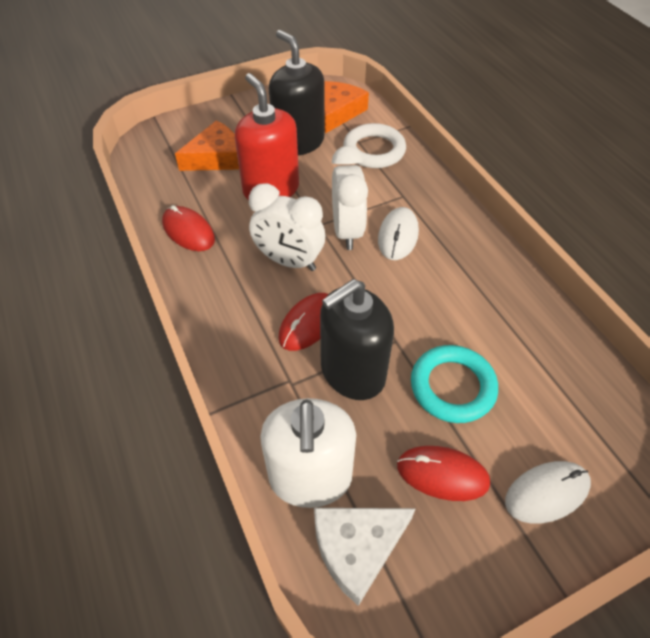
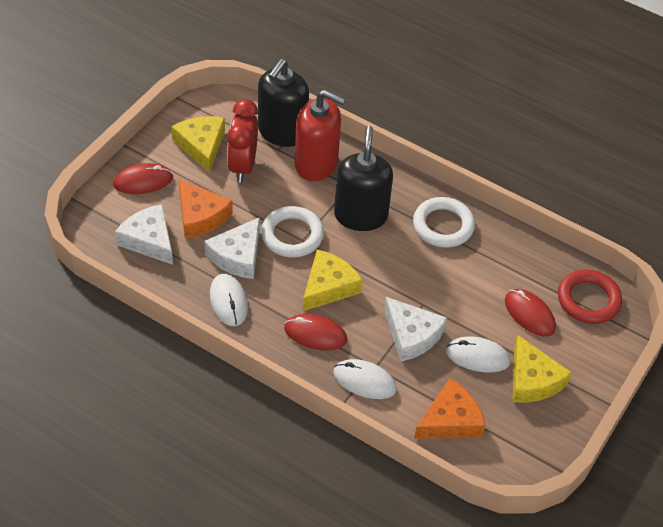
red clock: 0 -> 1
red ring: 0 -> 1
turquoise ring: 1 -> 0
white cheese: 1 -> 3
white clock: 2 -> 0
white mouse: 2 -> 3
white ring: 1 -> 2
white soap dispenser: 1 -> 0
yellow cheese: 0 -> 3

